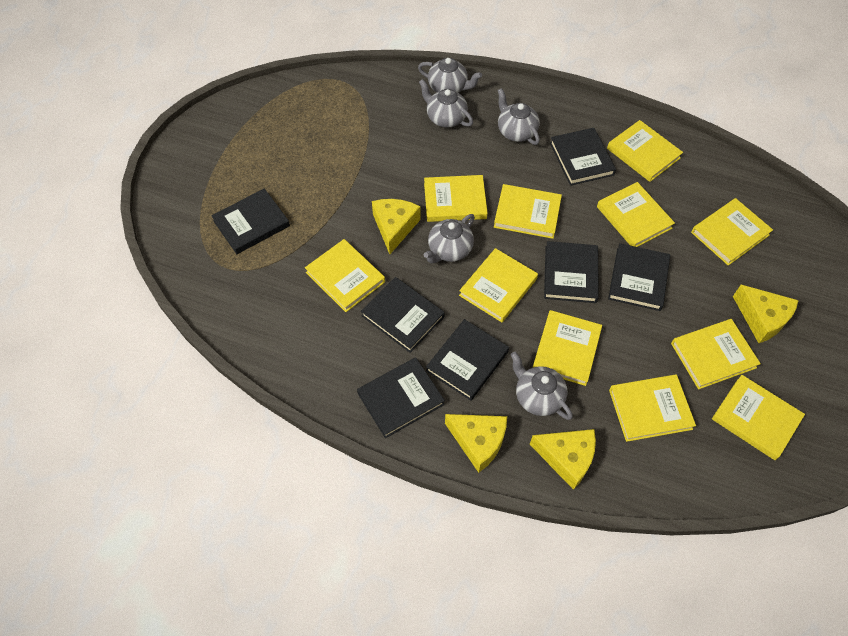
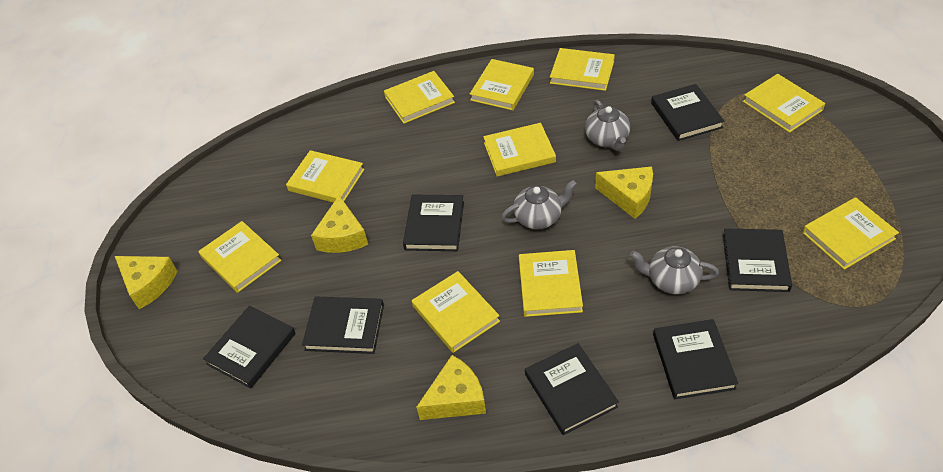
grey teapot: 5 -> 3
yellow book: 11 -> 10

